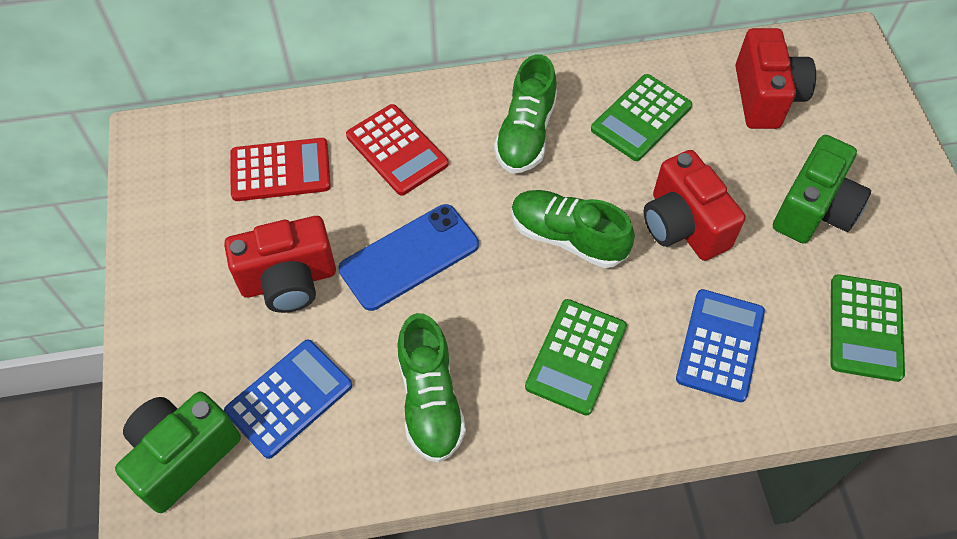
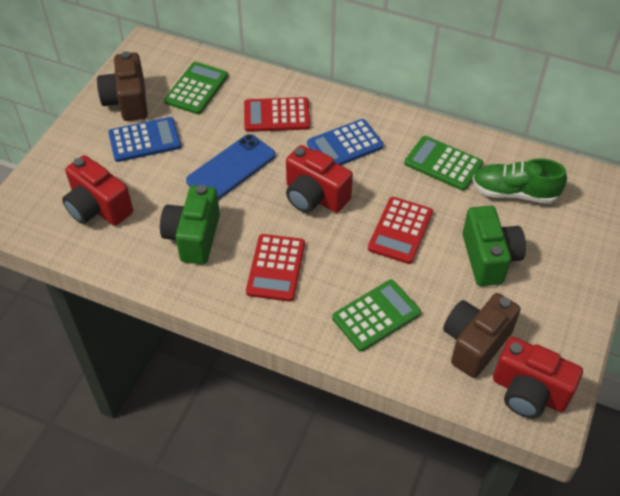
brown camera: 0 -> 2
green shoe: 3 -> 1
red calculator: 2 -> 3

